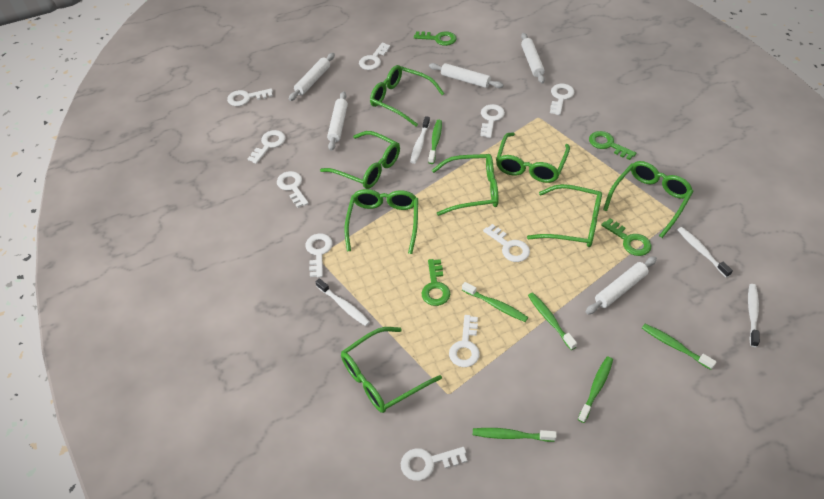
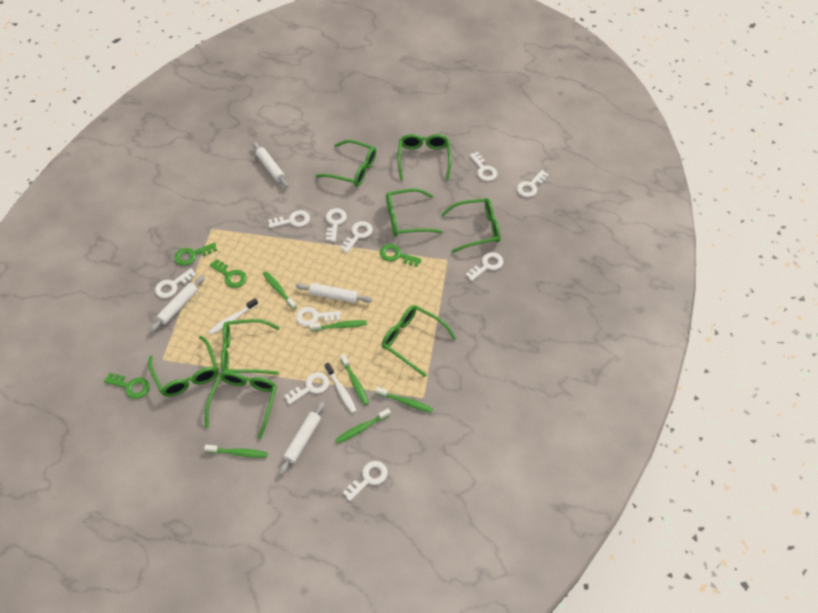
white rolling pin: 5 -> 4
white toothbrush: 4 -> 2

